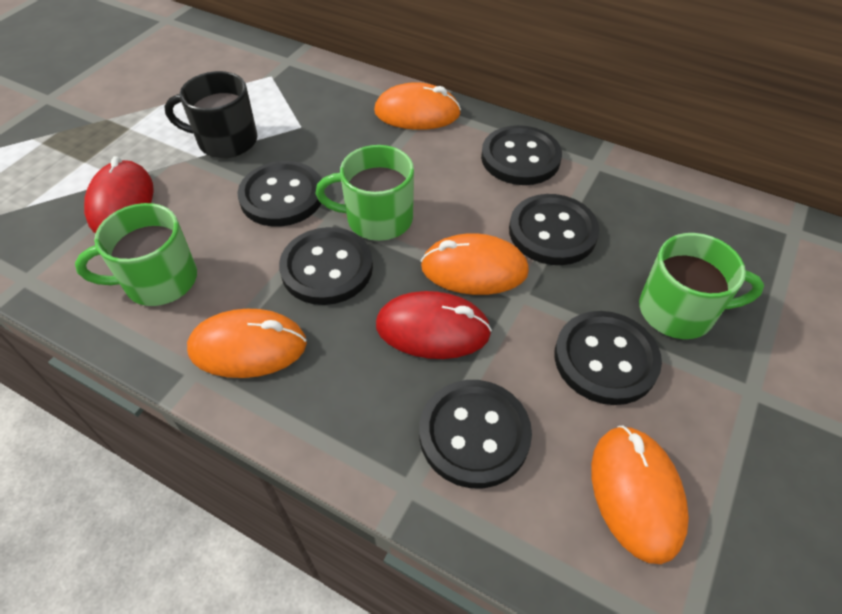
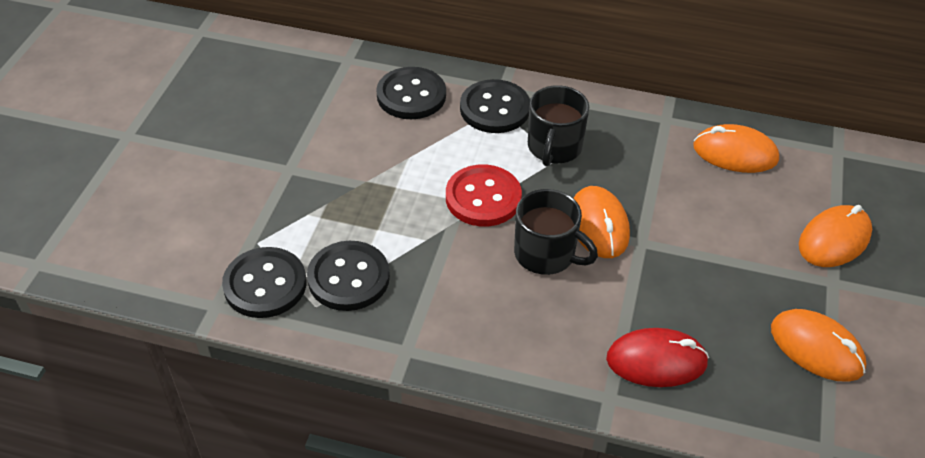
black button: 6 -> 4
black mug: 1 -> 2
green mug: 3 -> 0
red button: 0 -> 1
red mouse: 2 -> 1

